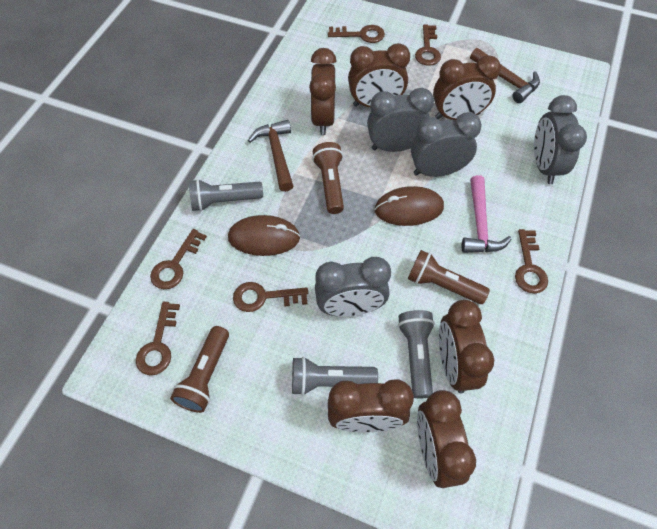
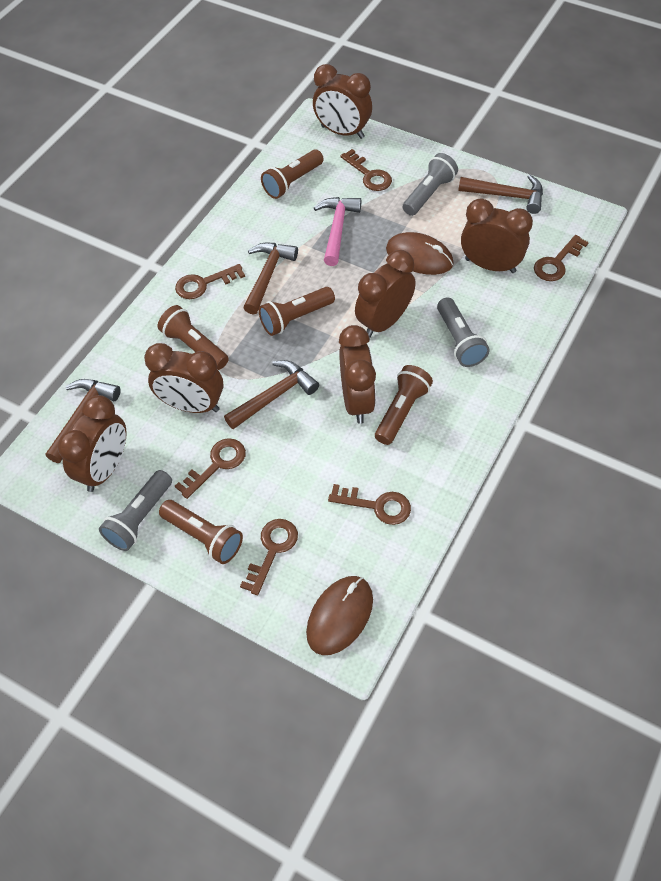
brown flashlight: 3 -> 5
brown hammer: 2 -> 4
grey clock: 4 -> 0

